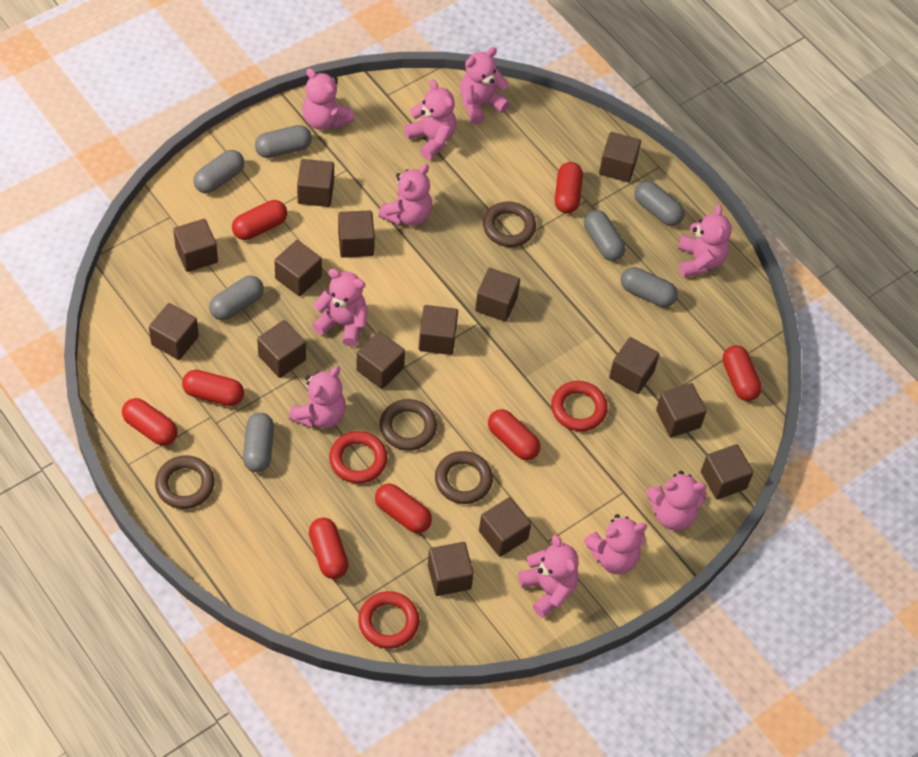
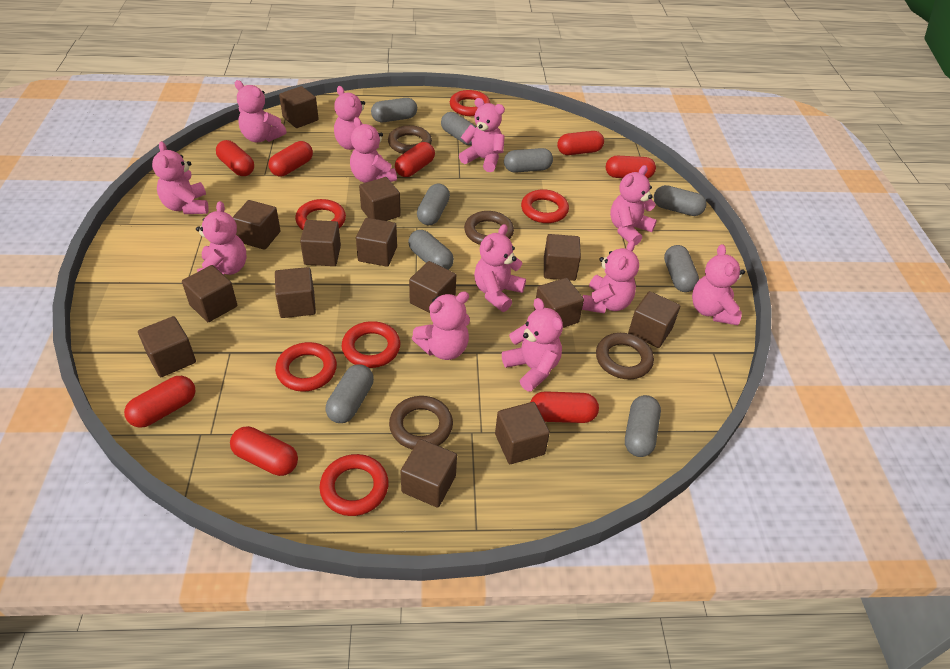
brown cube: 15 -> 14
grey capsule: 7 -> 9
pink teddy bear: 10 -> 12
red ring: 3 -> 6

